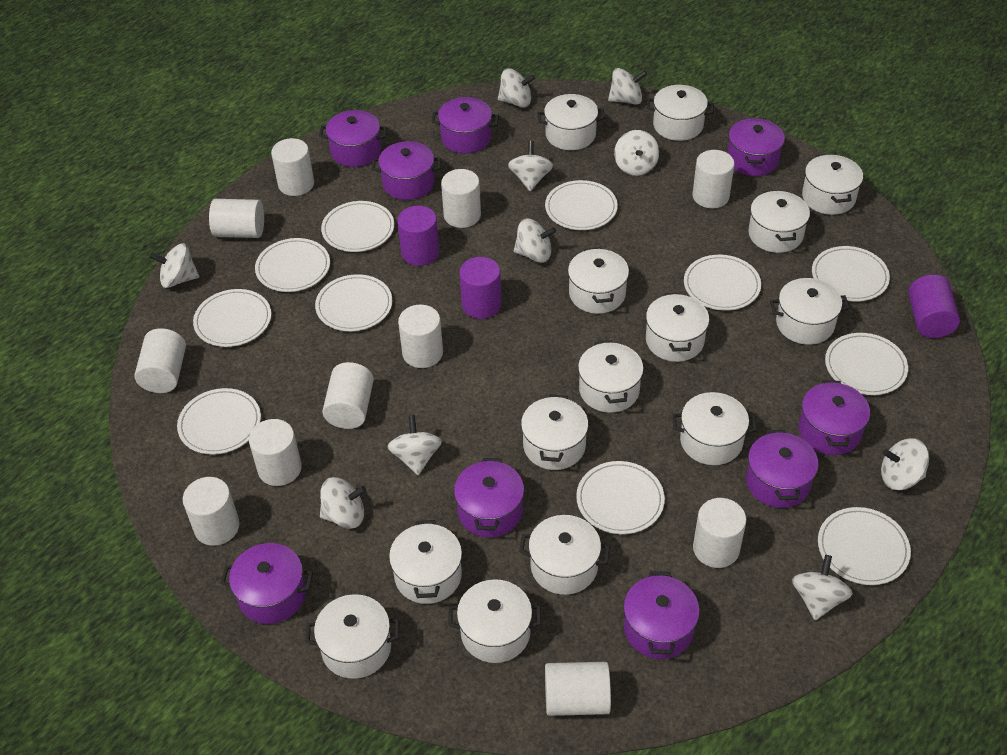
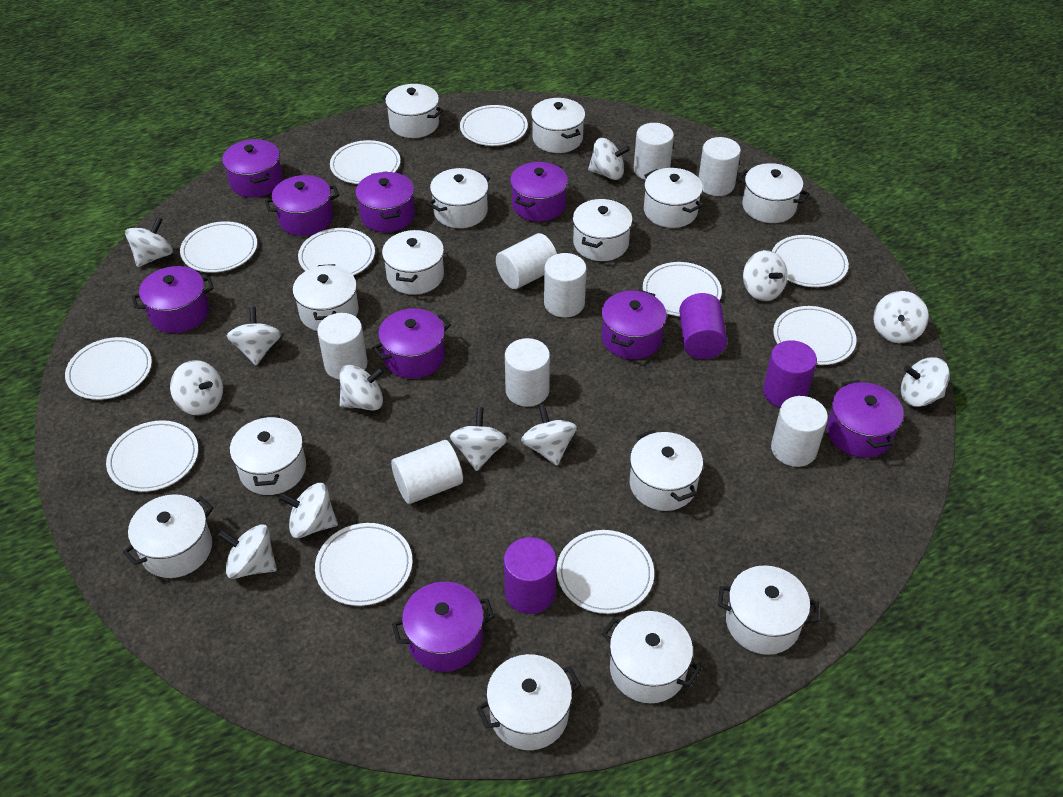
white cylinder: 11 -> 8
white spinning top: 10 -> 12

